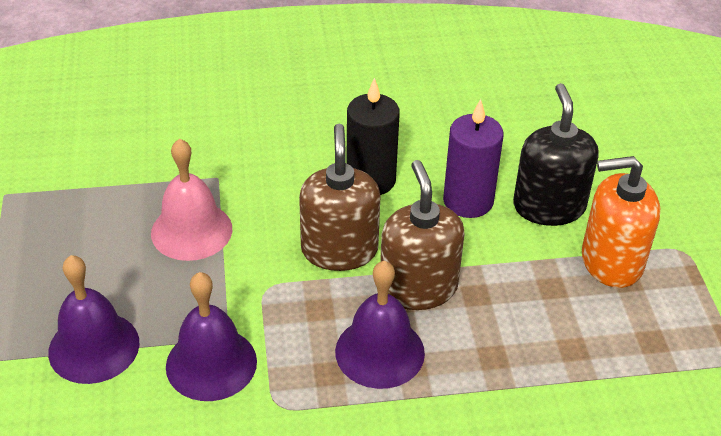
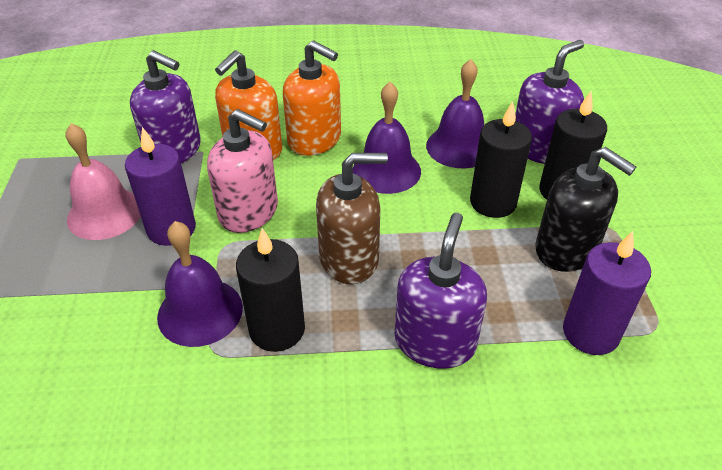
black candle: 1 -> 3
brown soap dispenser: 2 -> 1
orange soap dispenser: 1 -> 2
pink soap dispenser: 0 -> 1
purple candle: 1 -> 2
purple soap dispenser: 0 -> 3

